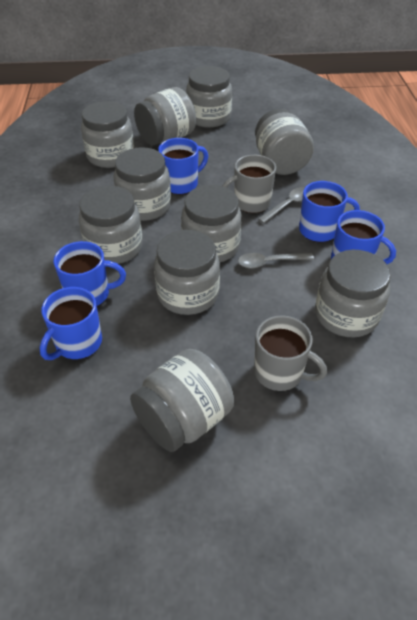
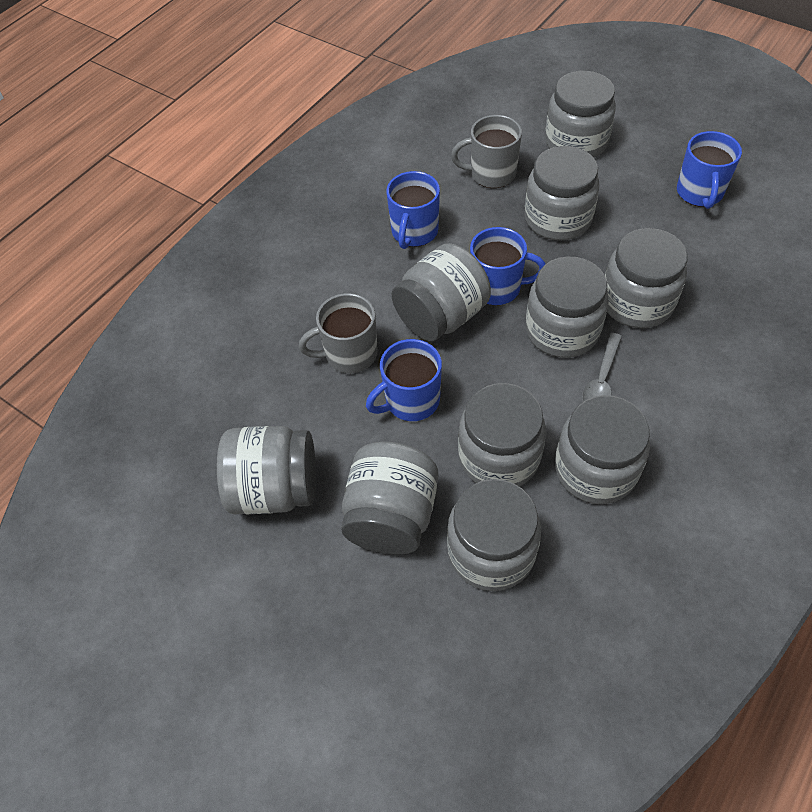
blue mug: 5 -> 4
grey spoon: 2 -> 1

